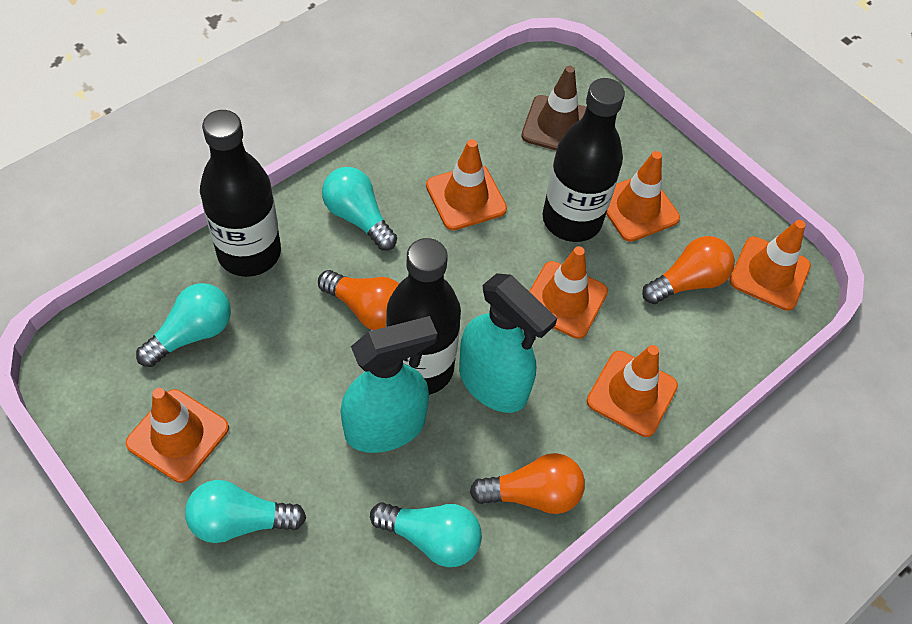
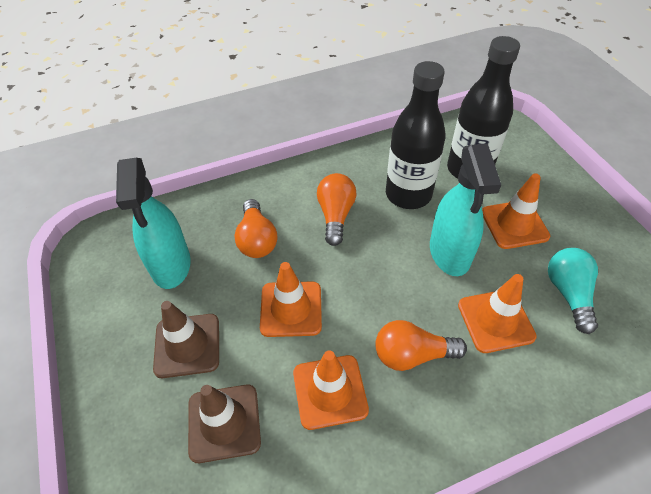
black bottle: 3 -> 2
brown traffic cone: 1 -> 2
orange traffic cone: 6 -> 4
turquoise light bulb: 4 -> 1

